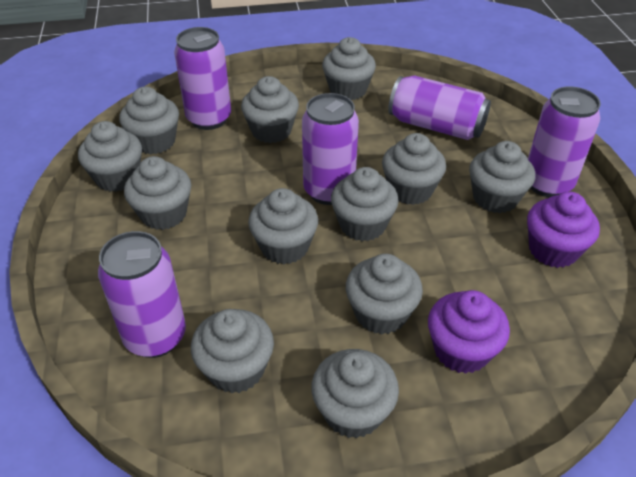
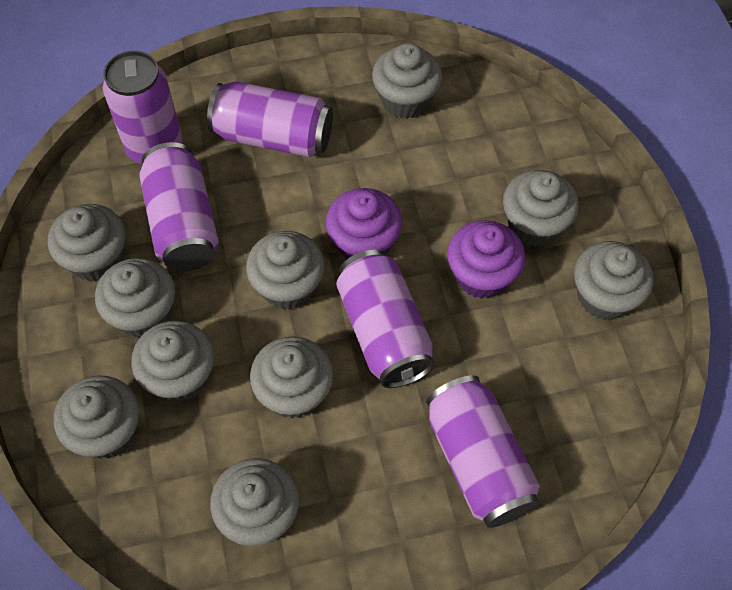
grey cupcake: 12 -> 10

